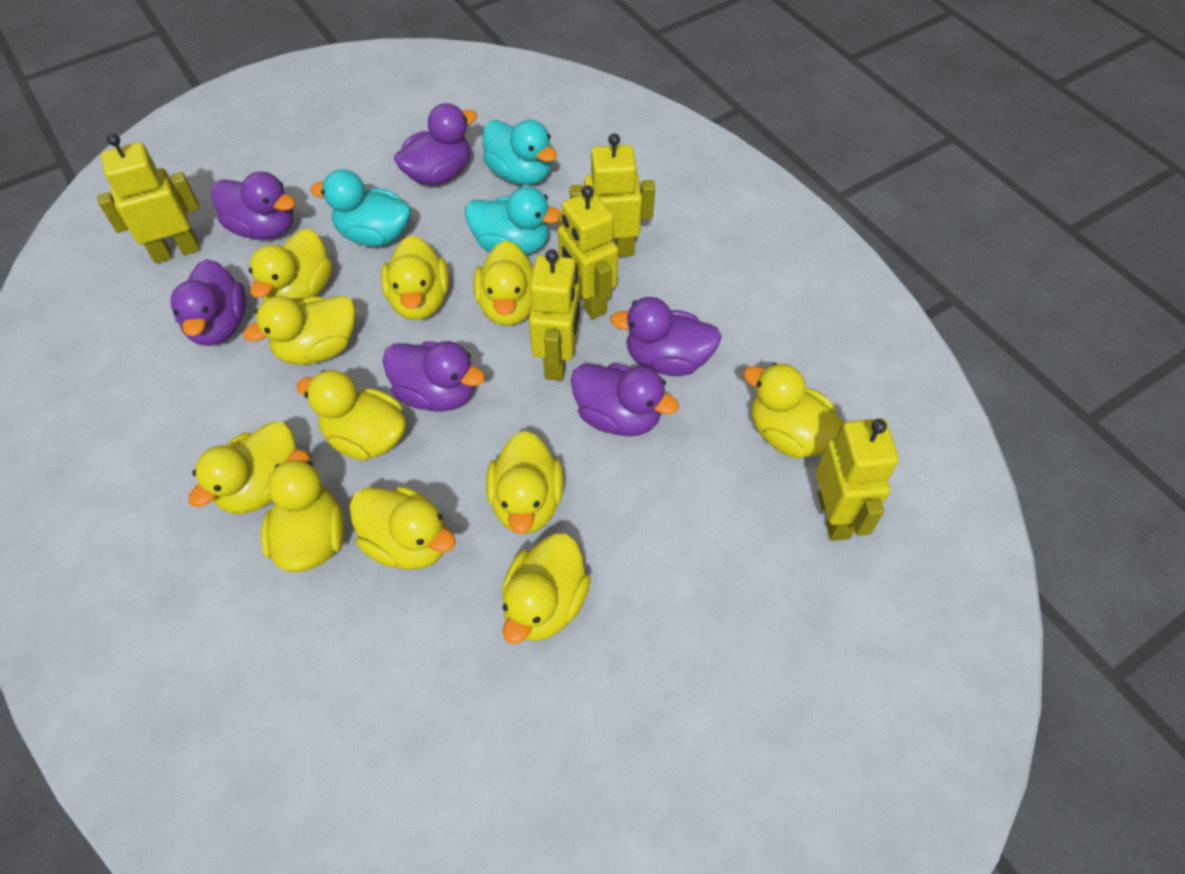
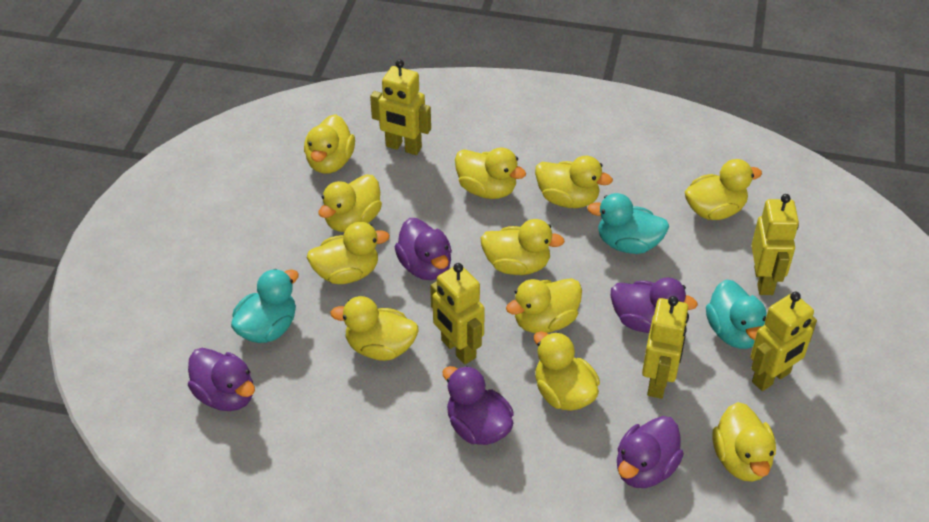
purple duck: 6 -> 5

